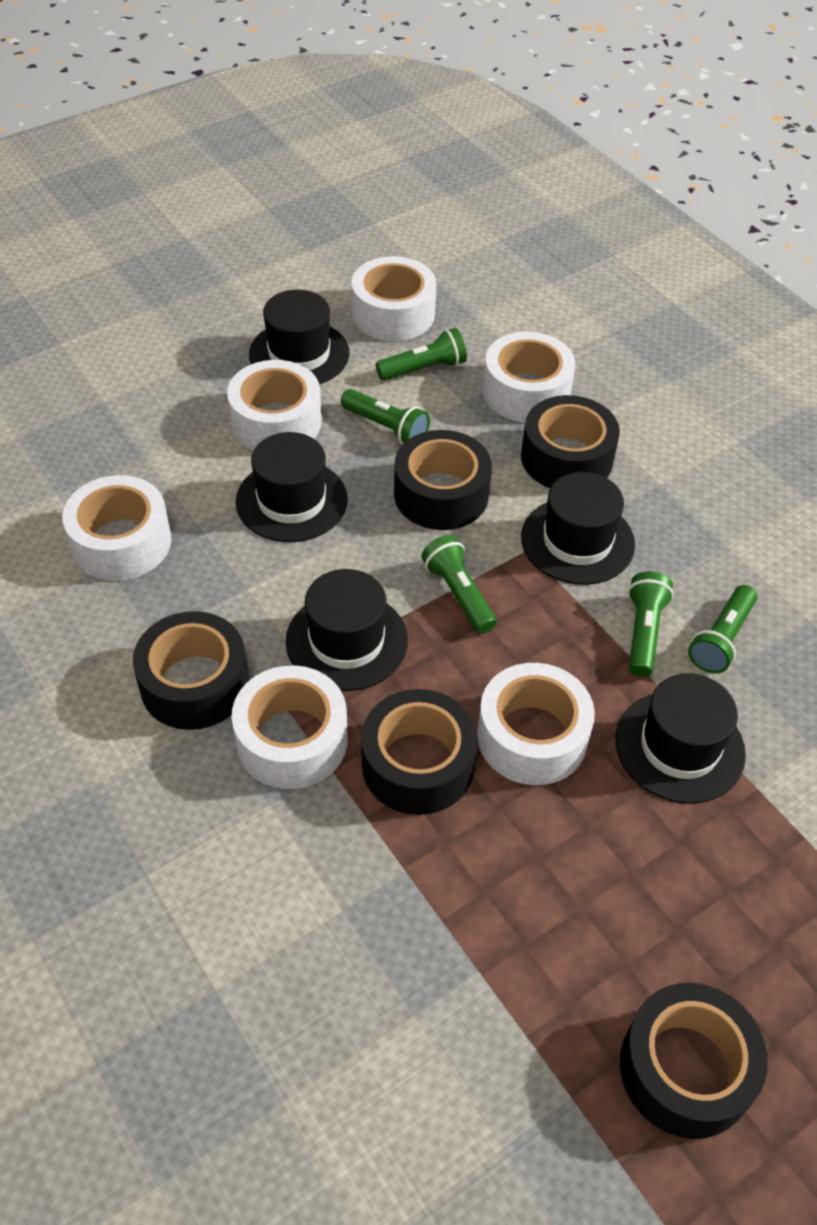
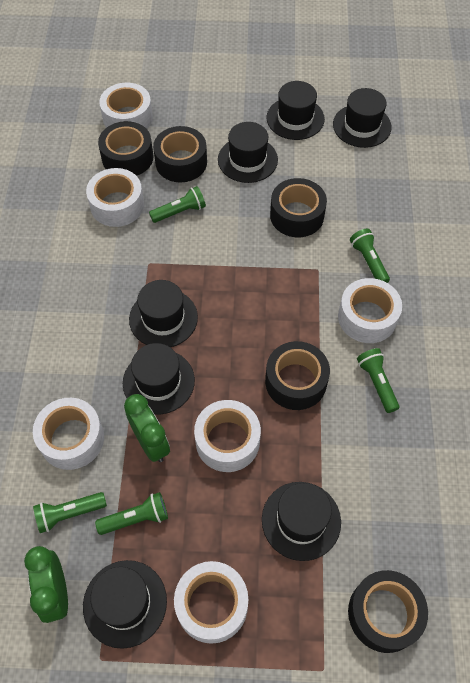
black hat: 5 -> 7
green clock: 0 -> 2

